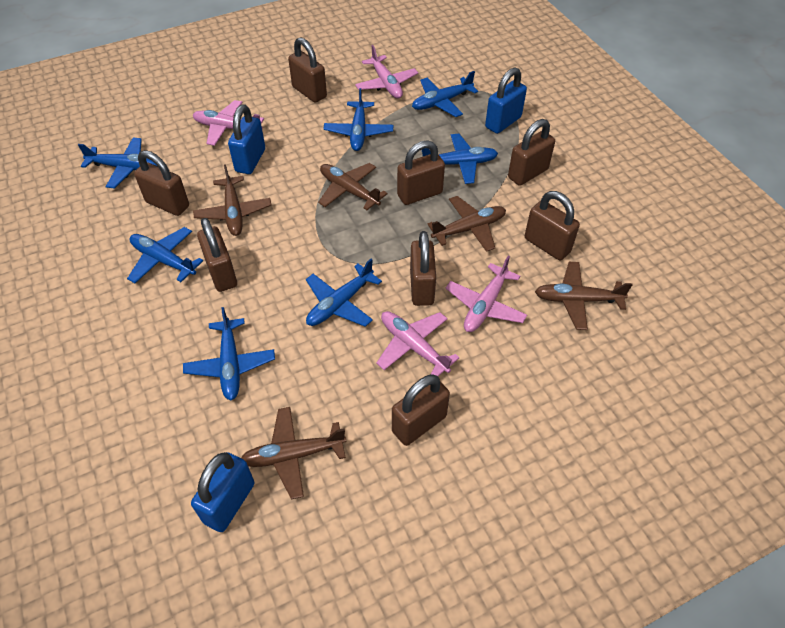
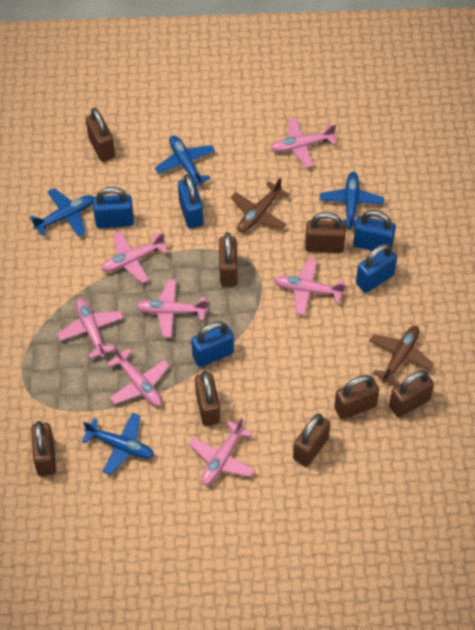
blue padlock: 3 -> 5
blue plane: 7 -> 4
brown plane: 5 -> 2
pink plane: 4 -> 7

